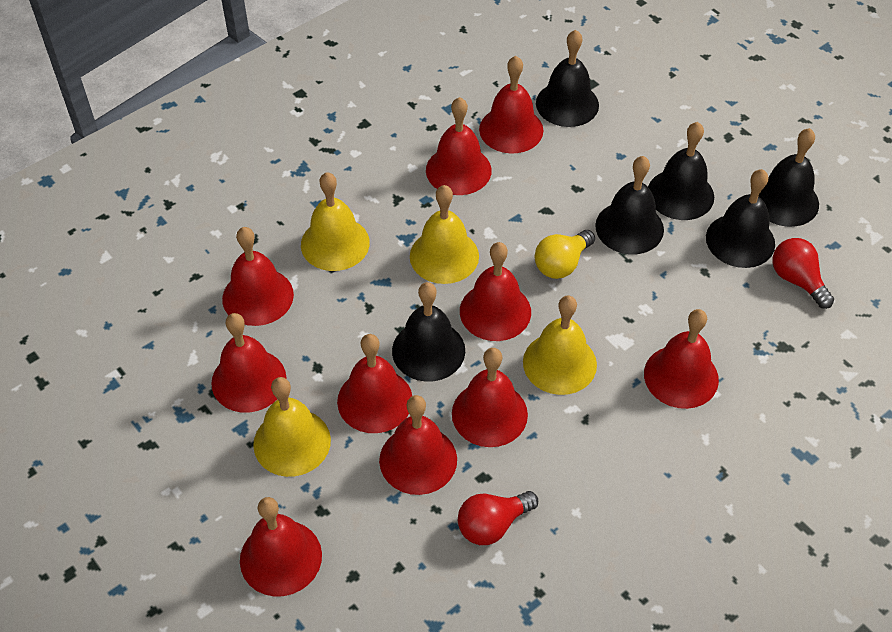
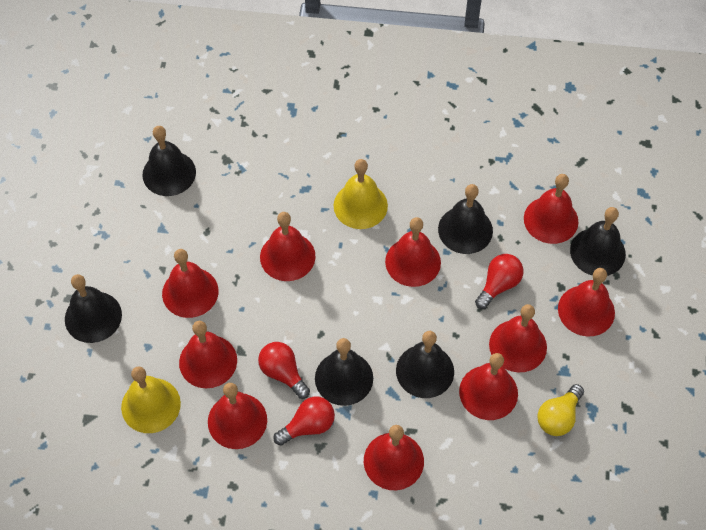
red light bulb: 2 -> 3
yellow bell: 4 -> 2

